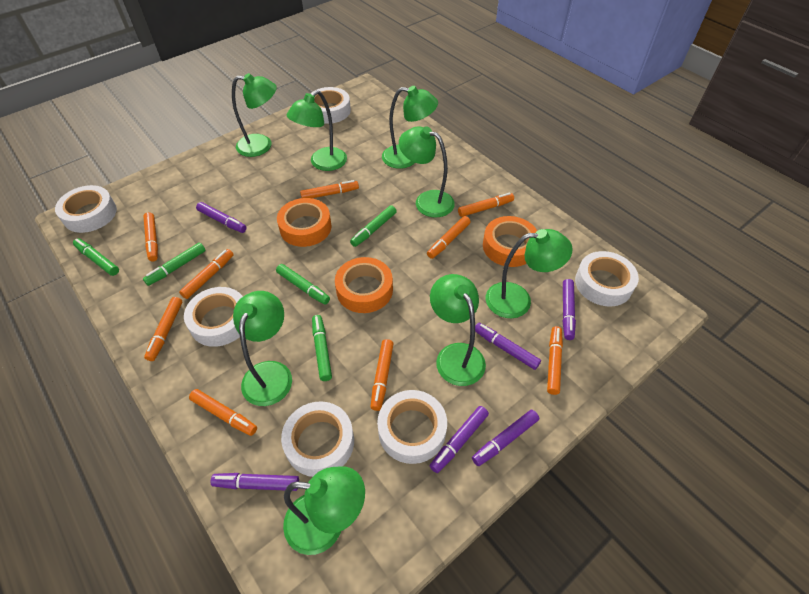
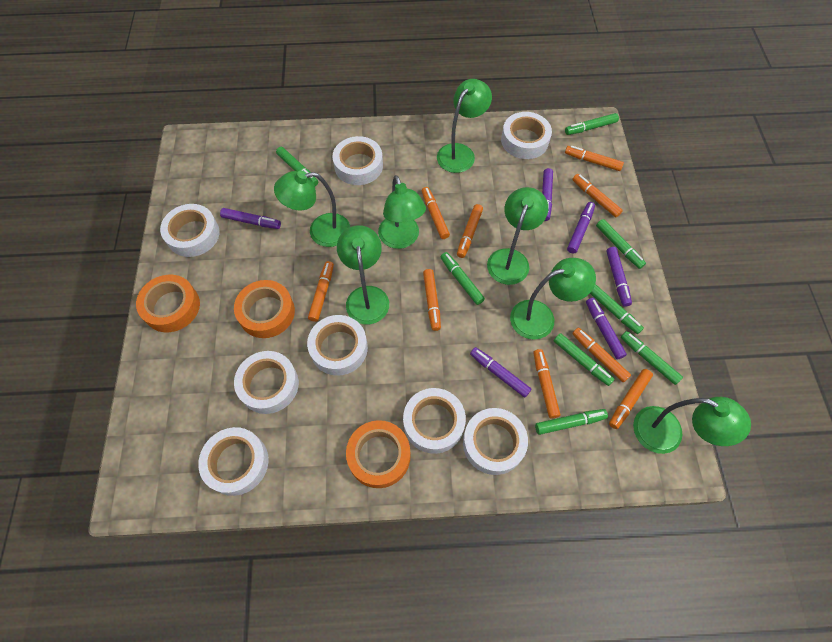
green lamp: 8 -> 7
green marker: 5 -> 8
white tape: 6 -> 8

